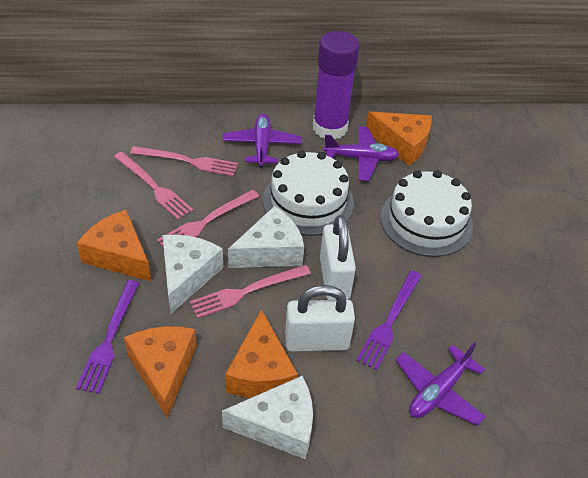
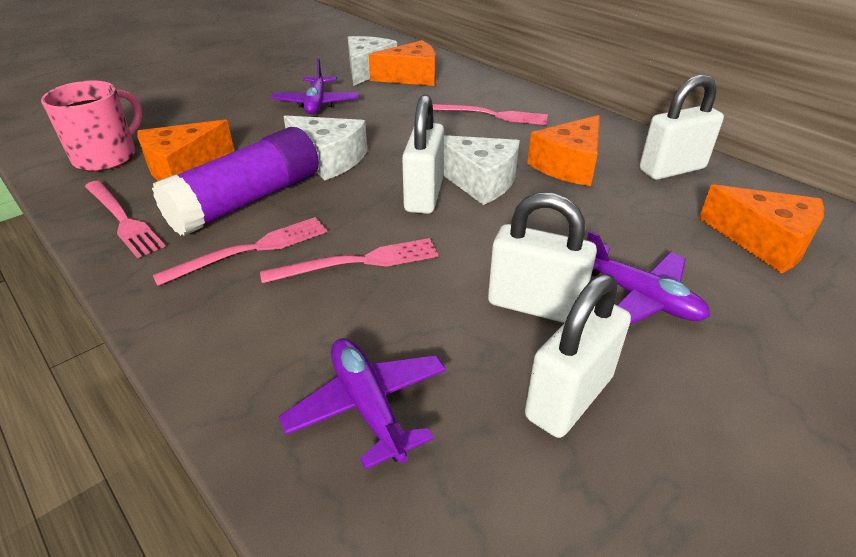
pink mug: 0 -> 1
purple fork: 2 -> 0
white cake: 2 -> 0
white padlock: 2 -> 4

